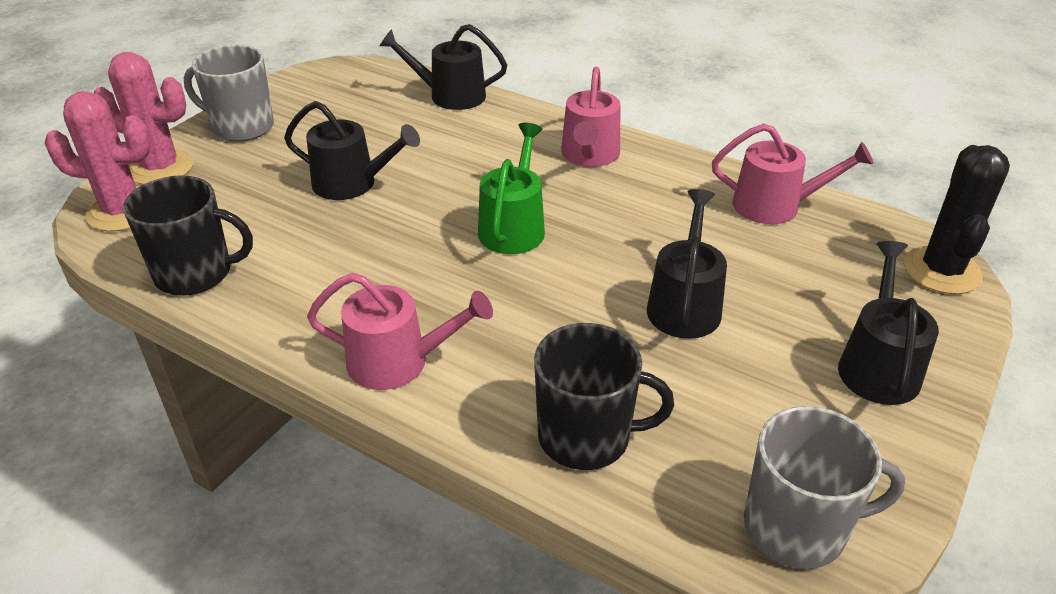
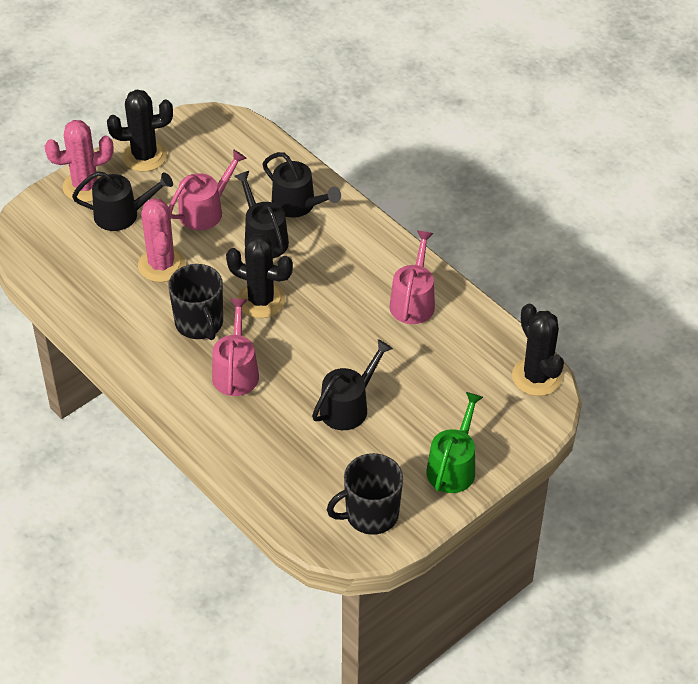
black cactus: 1 -> 3
grey mug: 2 -> 0

